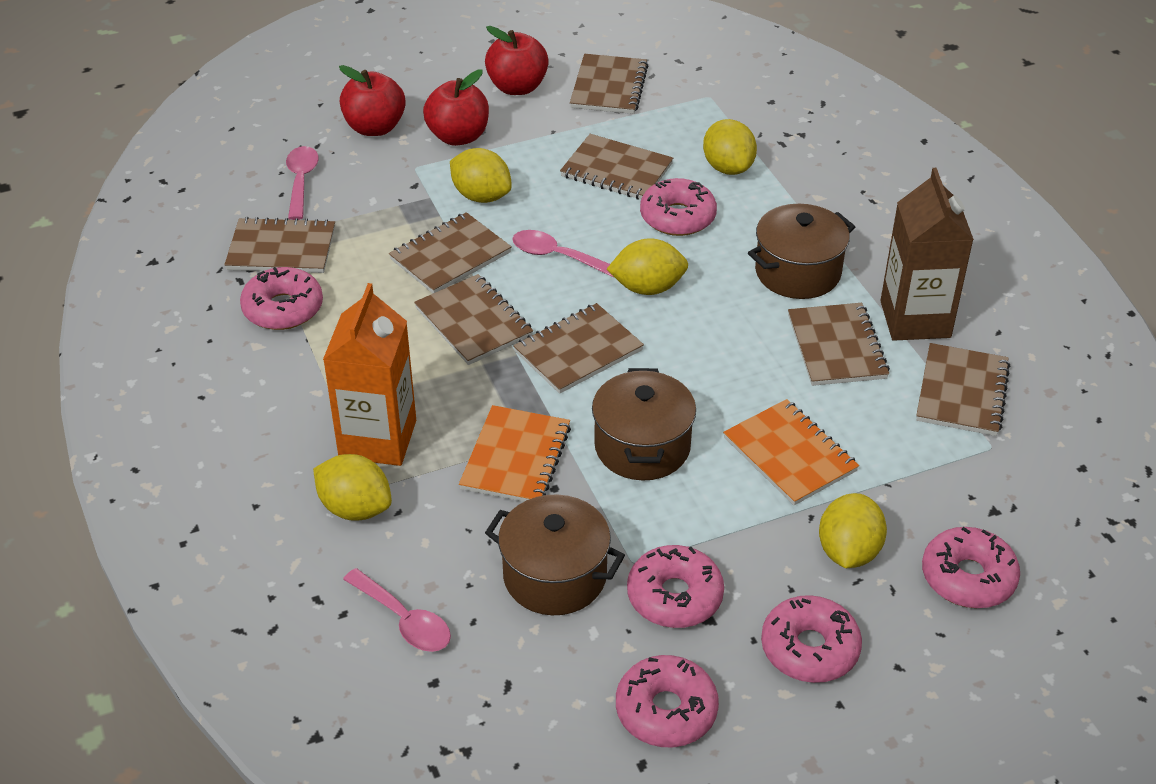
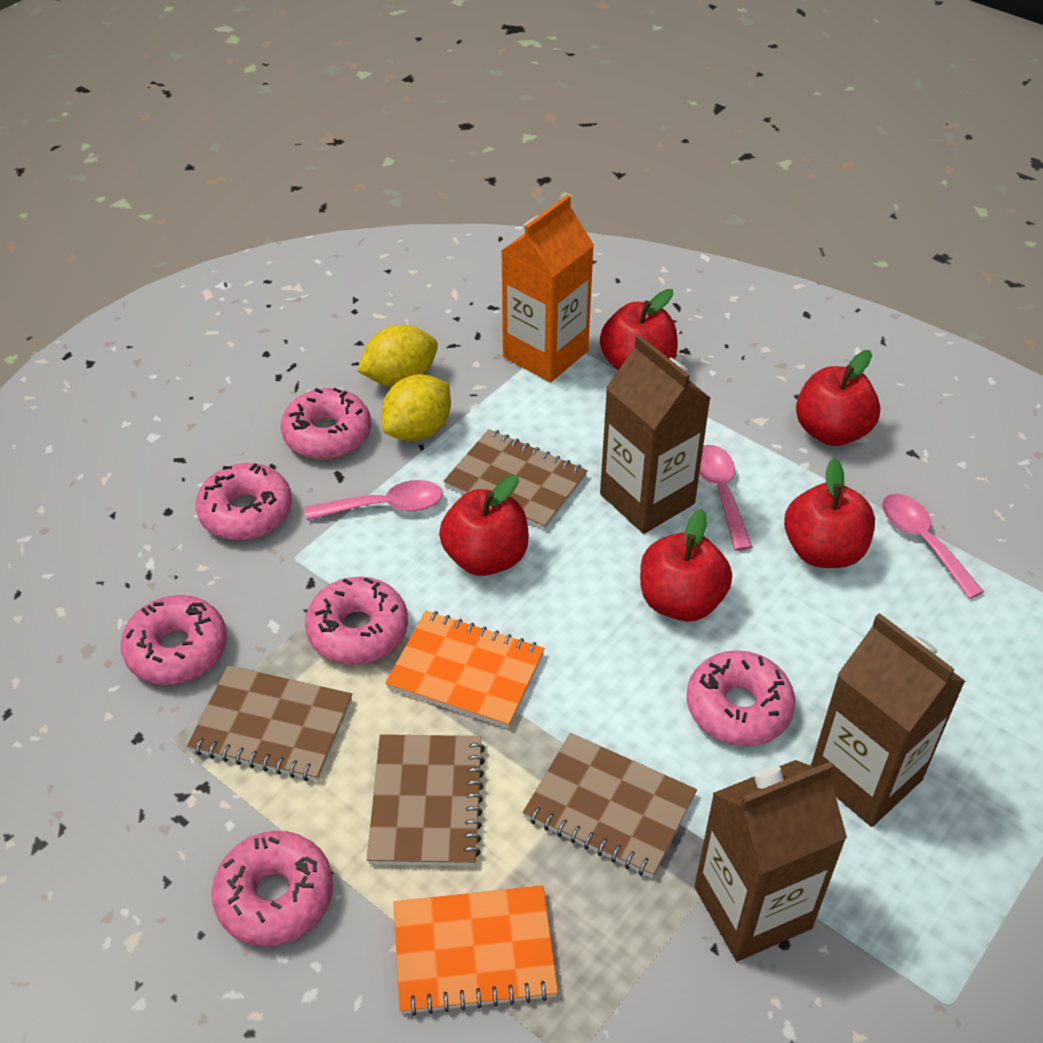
brown carton: 1 -> 3
brown notebook: 8 -> 4
brown pot: 3 -> 0
red apple: 3 -> 5
yellow lemon: 5 -> 2

